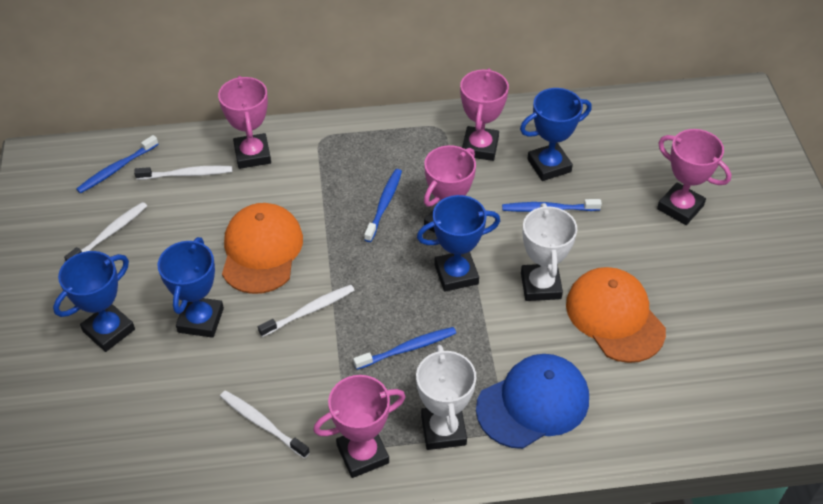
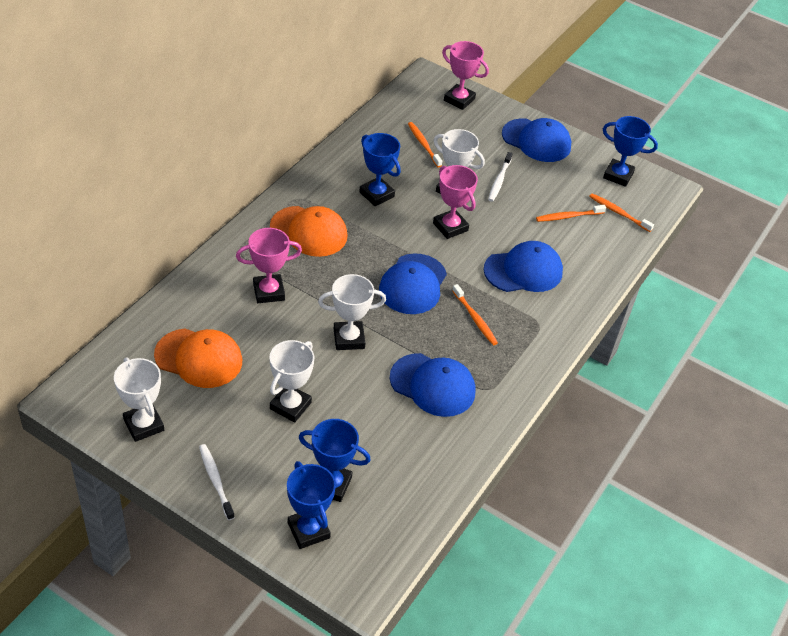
blue cap: 1 -> 4
blue toothbrush: 4 -> 0
orange toothbrush: 0 -> 4
pink trophy: 5 -> 3
white toothbrush: 4 -> 2
white trophy: 2 -> 4

